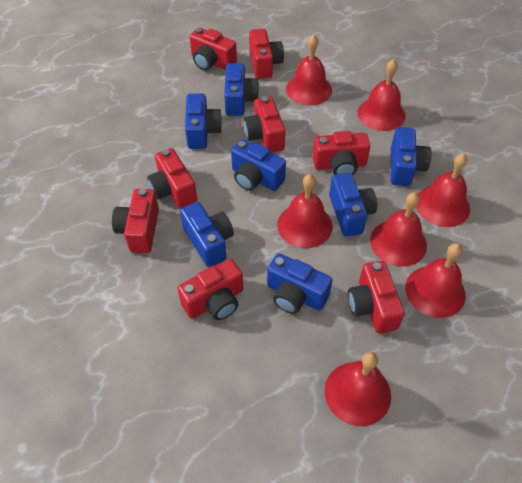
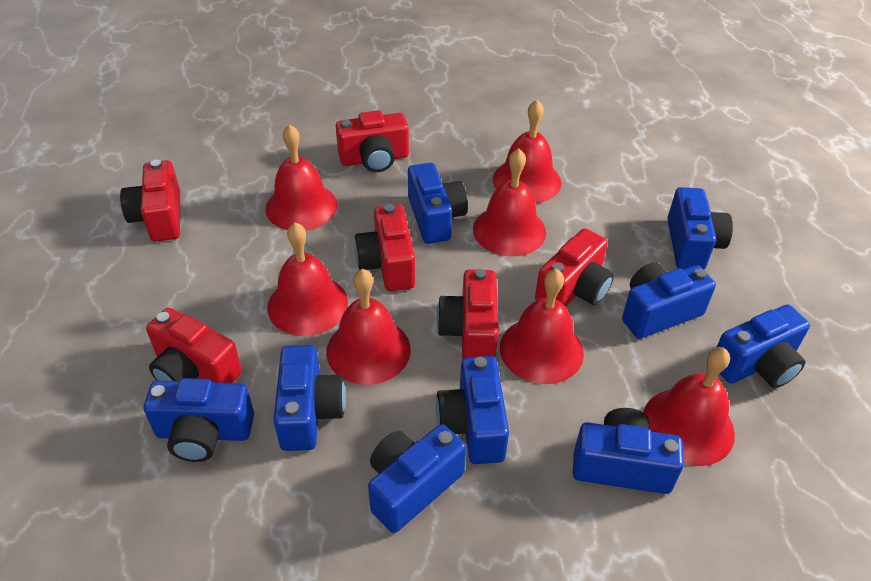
blue camera: 7 -> 9
red camera: 8 -> 6

